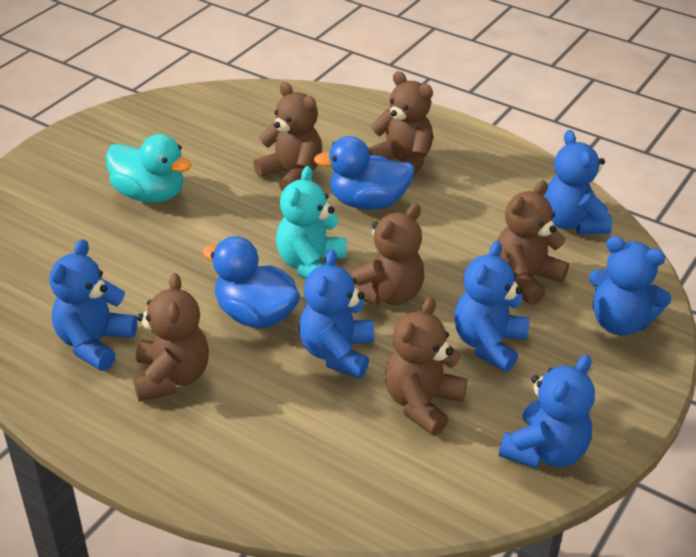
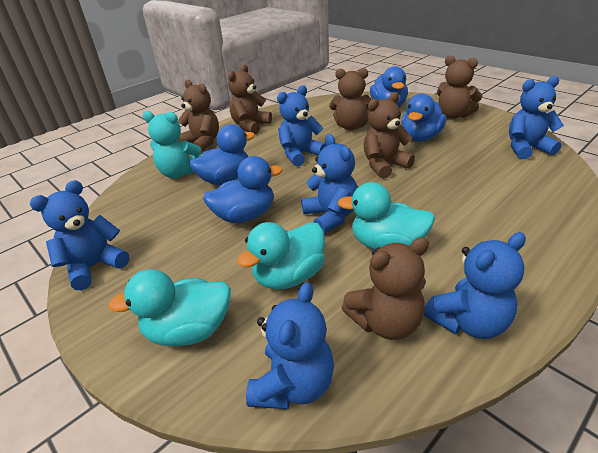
blue duck: 2 -> 4
turquoise duck: 1 -> 3

